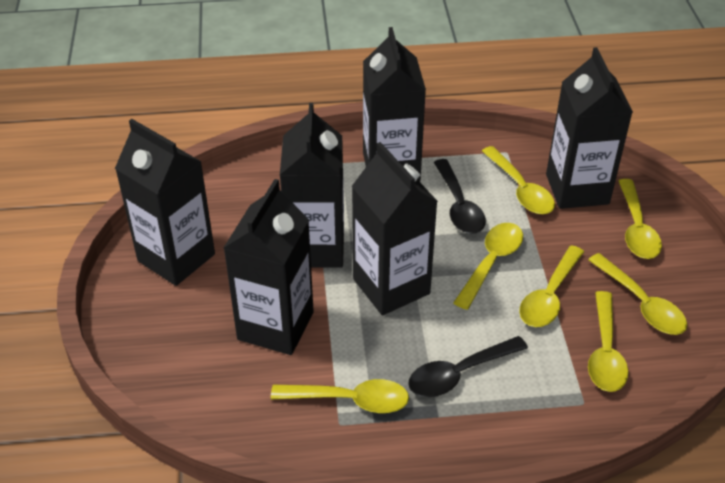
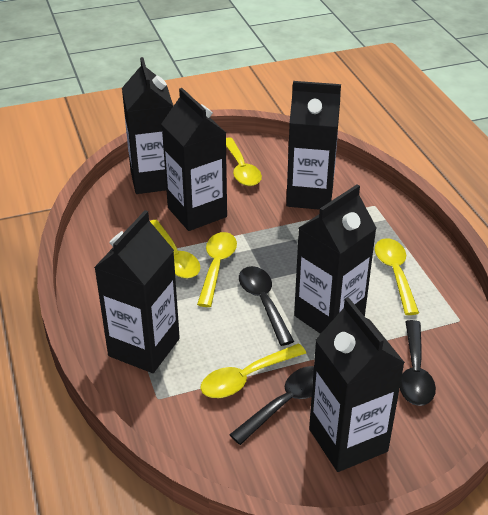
black spoon: 2 -> 3
yellow spoon: 7 -> 5

